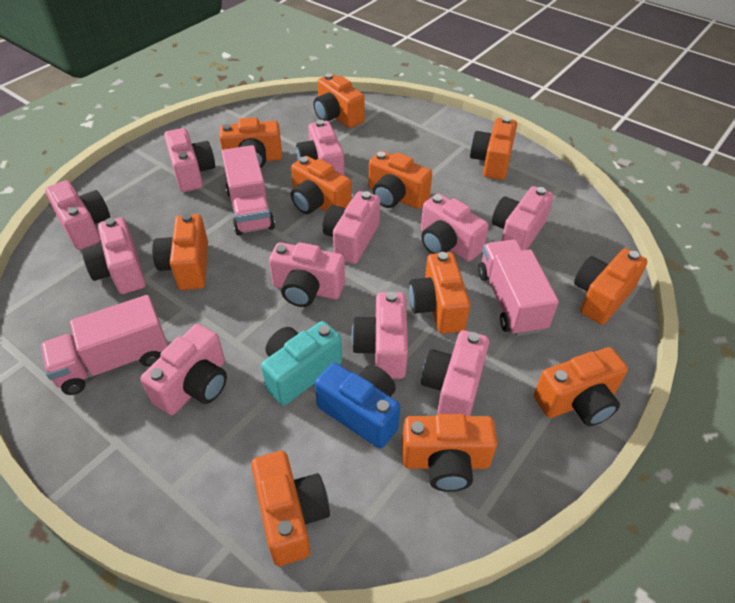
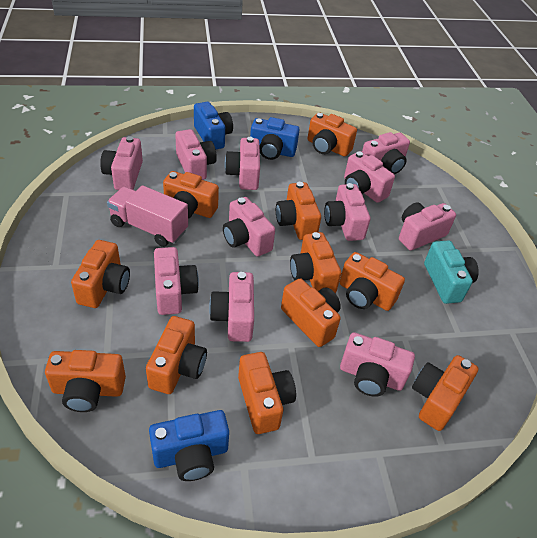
blue camera: 1 -> 3
pink truck: 3 -> 1

